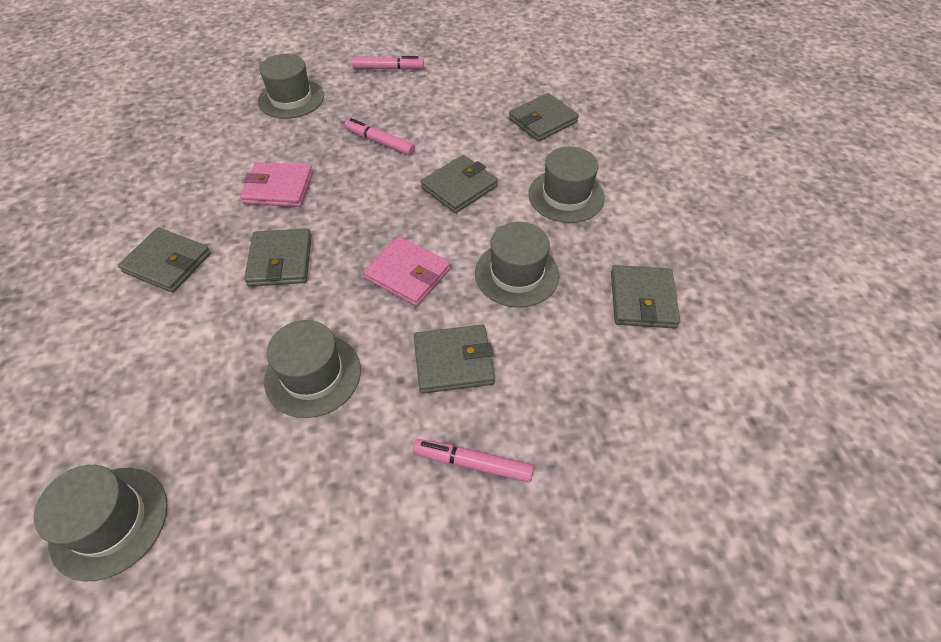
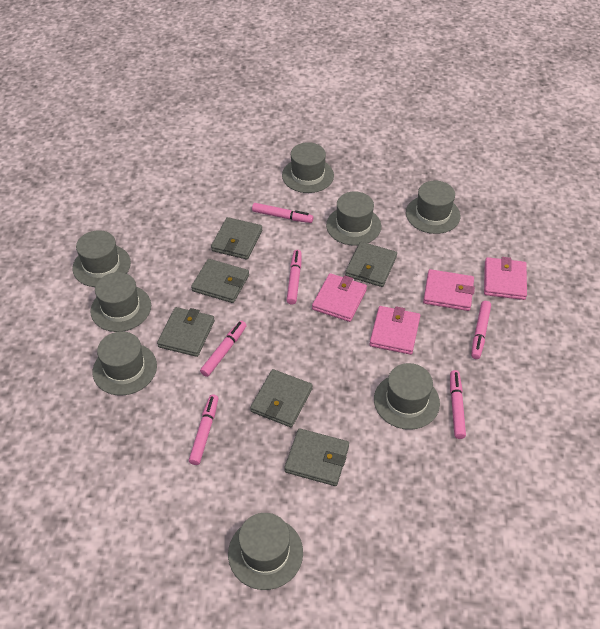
grey hat: 5 -> 8
pink marker: 3 -> 6
pink wallet: 2 -> 4

